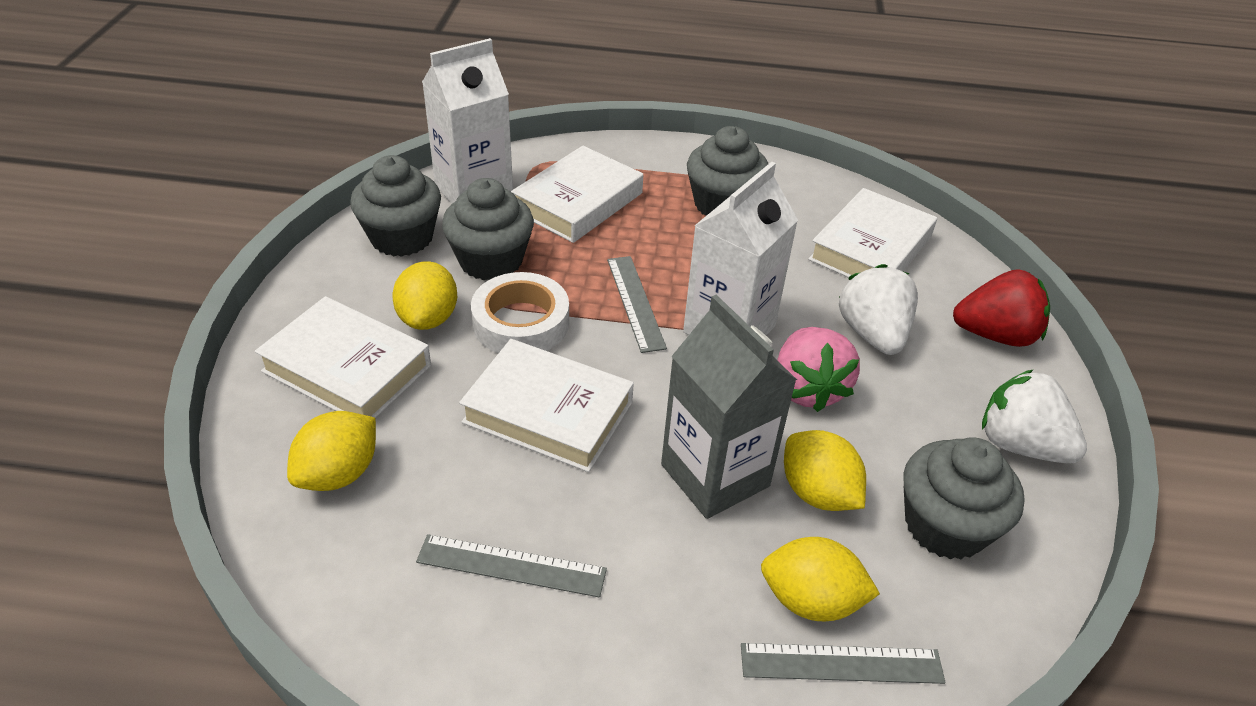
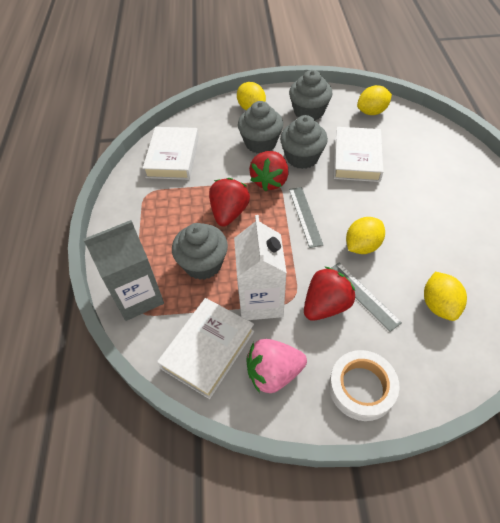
grey ruler: 3 -> 2
red strawberry: 1 -> 3
white book: 4 -> 3
white carton: 2 -> 1
white strawberry: 2 -> 0

